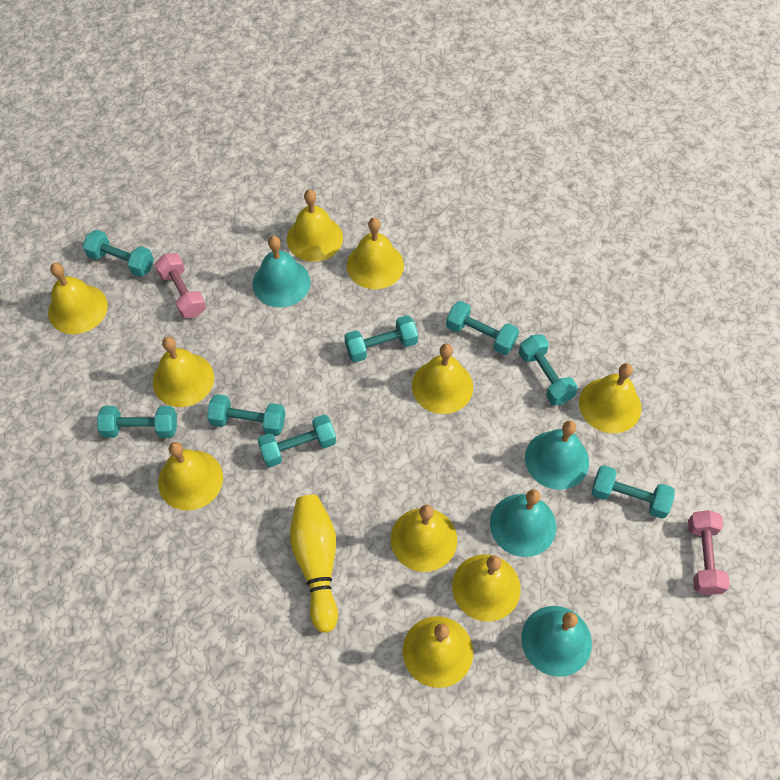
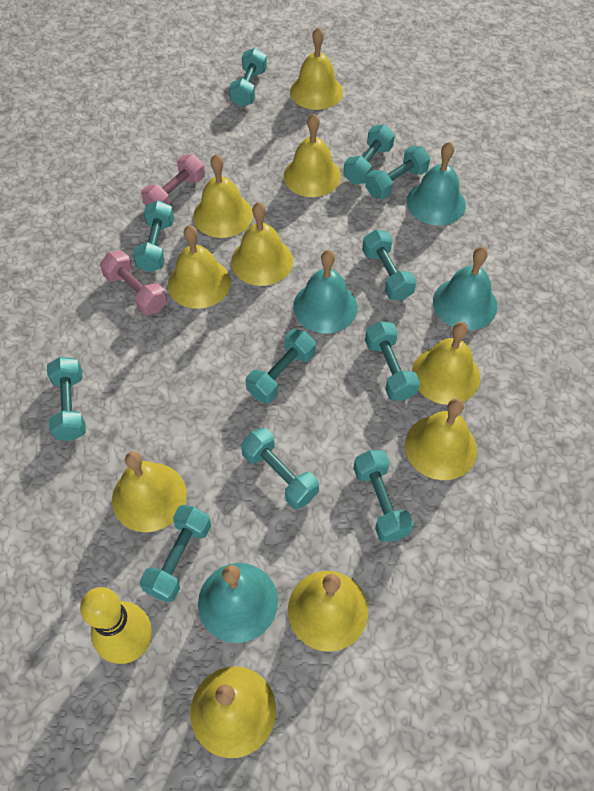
turquoise dumbbell: 8 -> 11

